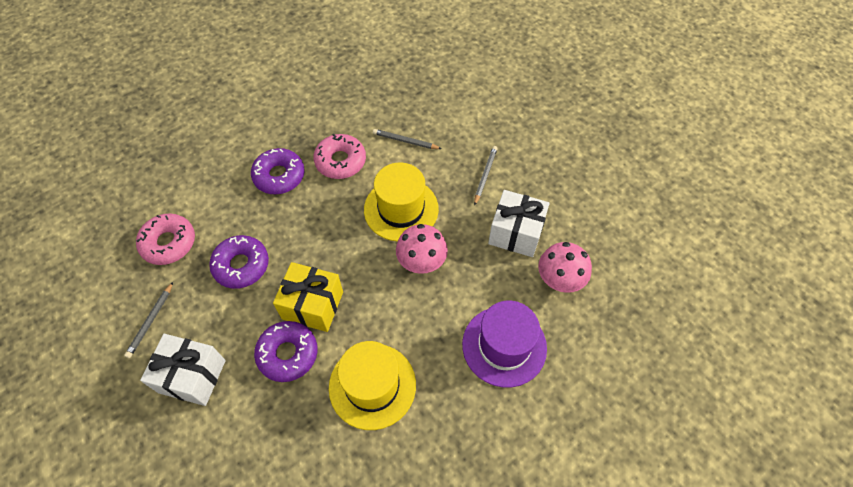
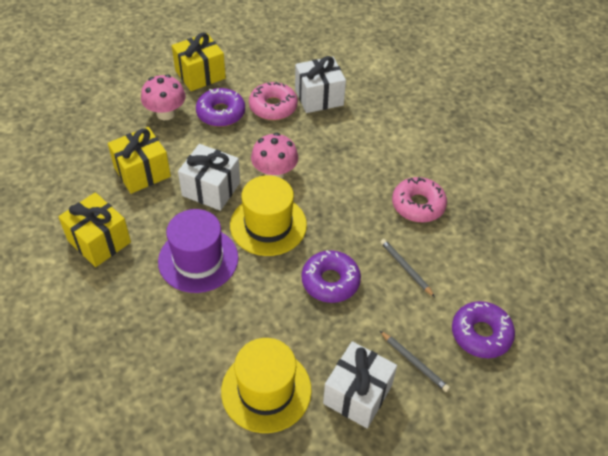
grey pencil: 3 -> 2
white gift: 2 -> 3
yellow gift: 1 -> 3

